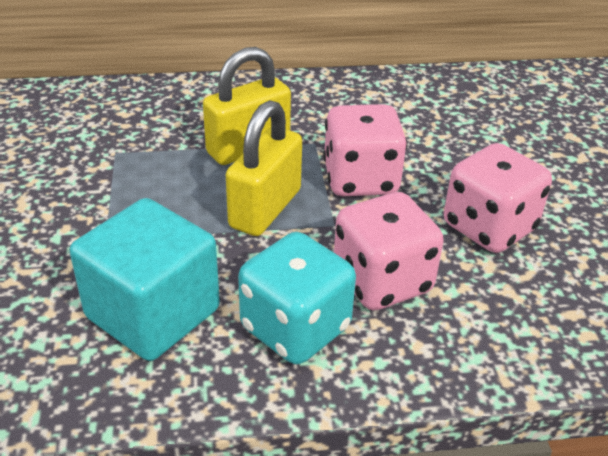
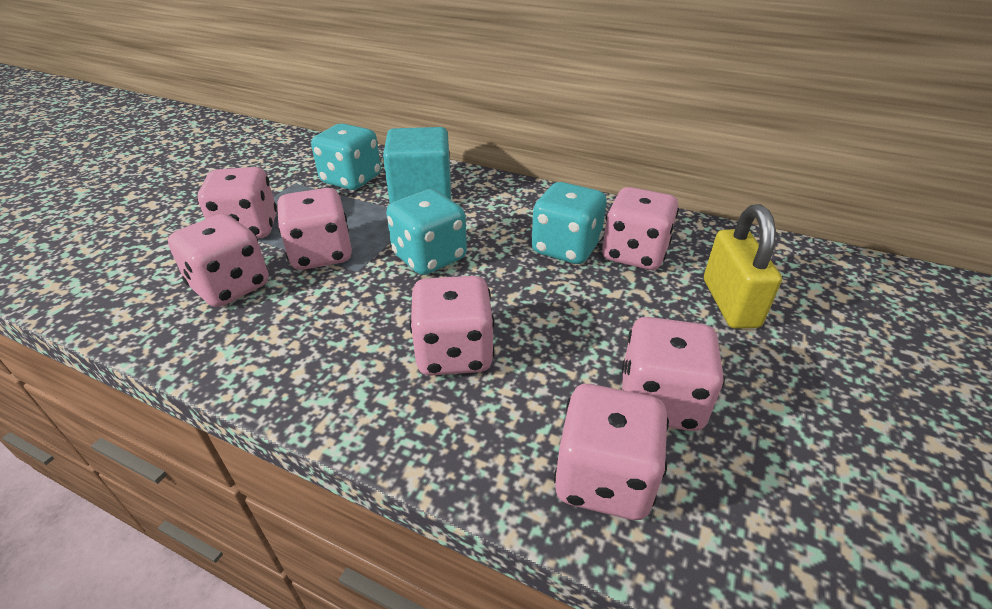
pink dice: 3 -> 7
turquoise dice: 1 -> 3
yellow padlock: 2 -> 1

